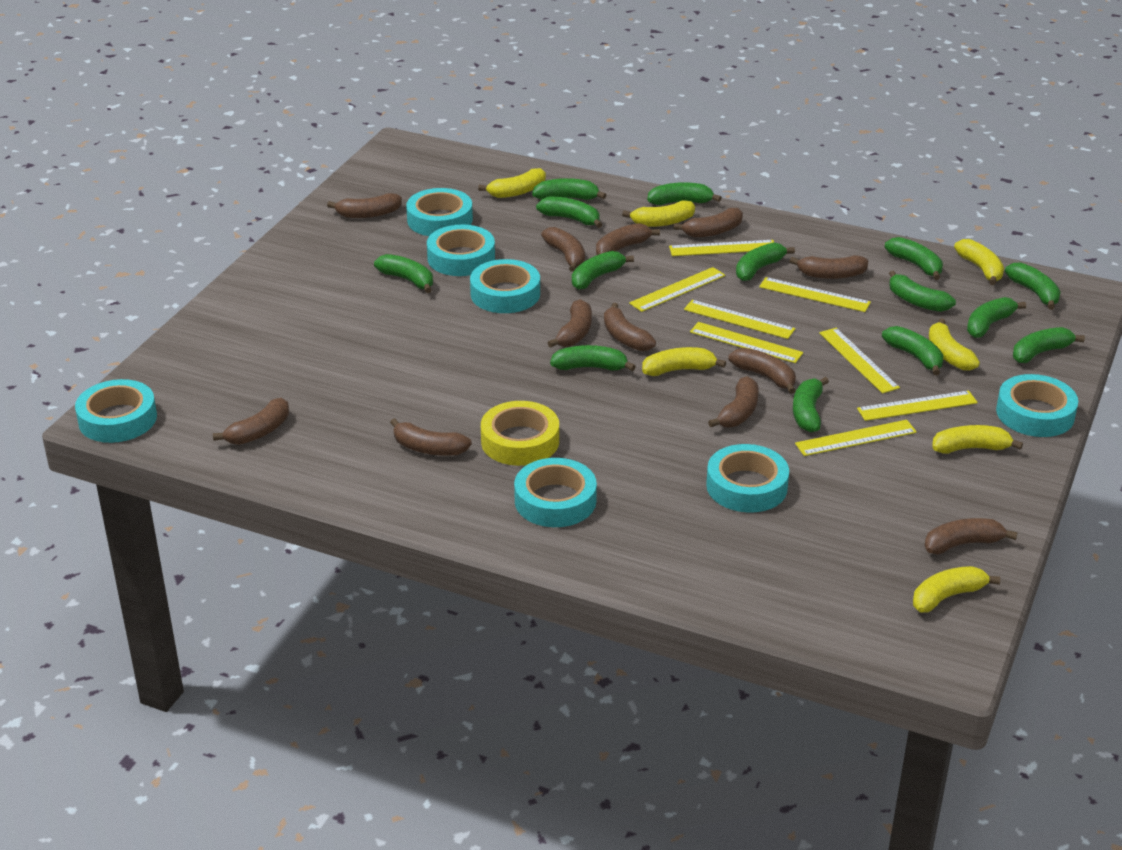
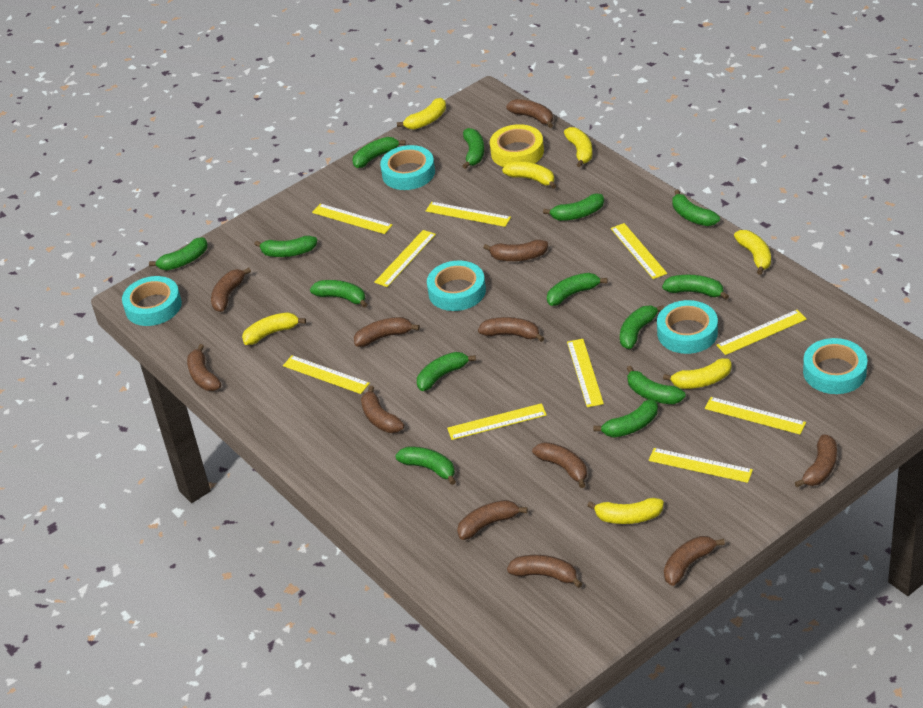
turquoise tape: 7 -> 5
yellow ruler: 8 -> 10

